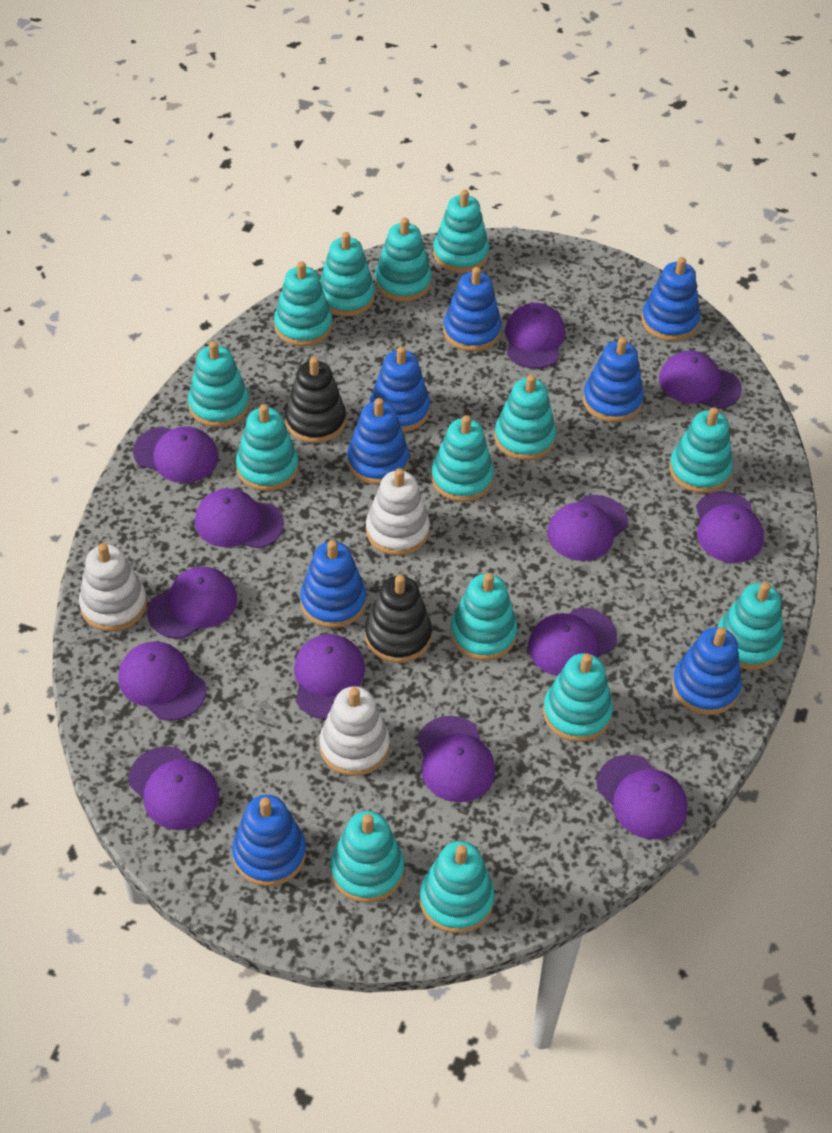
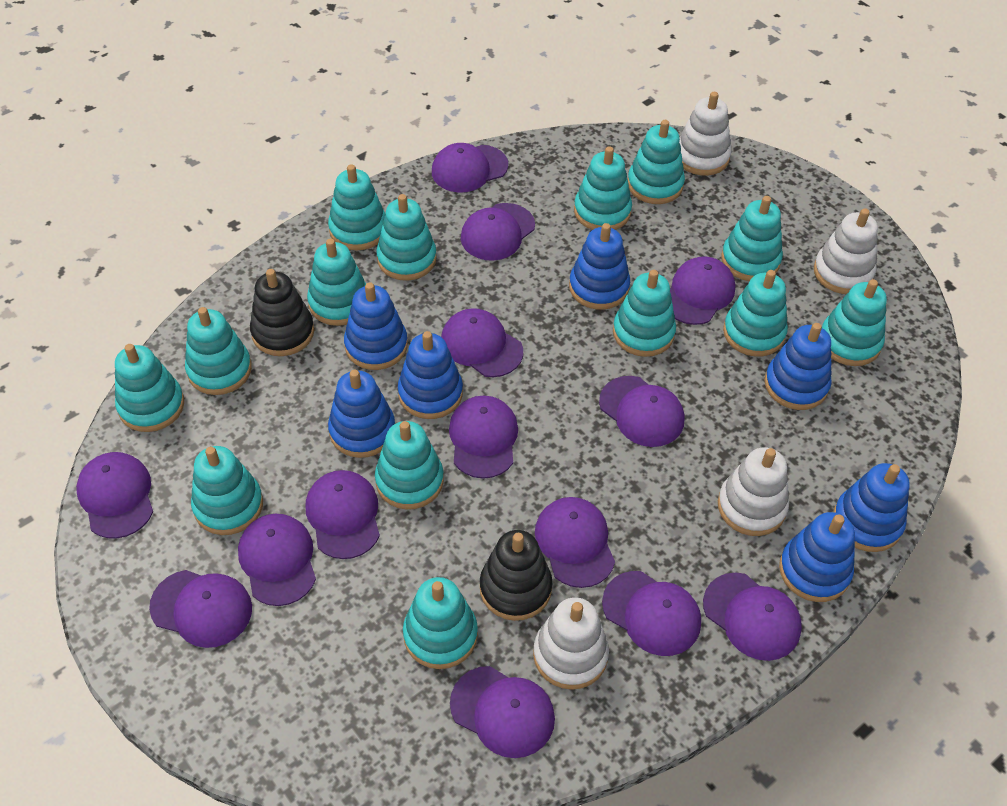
blue stacking toy: 8 -> 7
purple cap: 13 -> 14
white stacking toy: 3 -> 4

